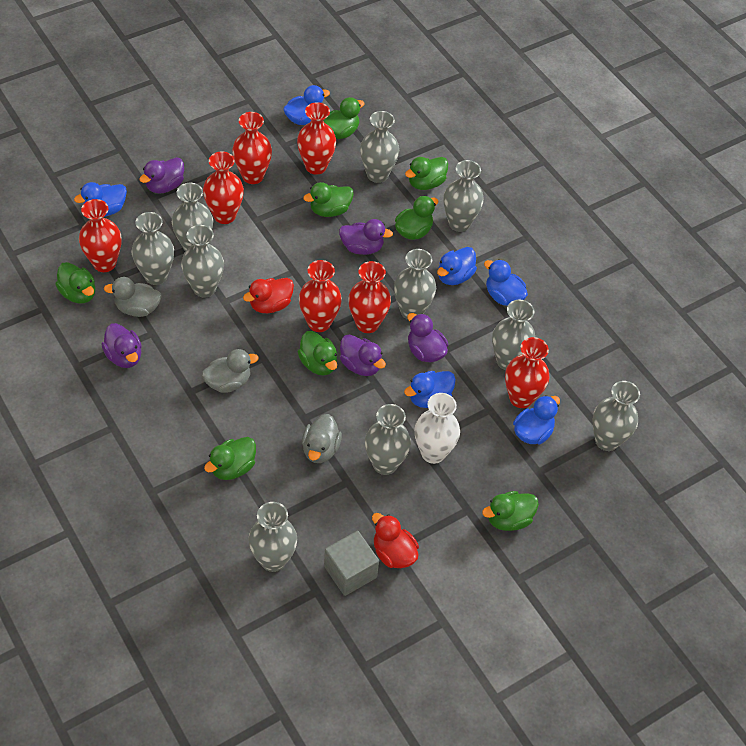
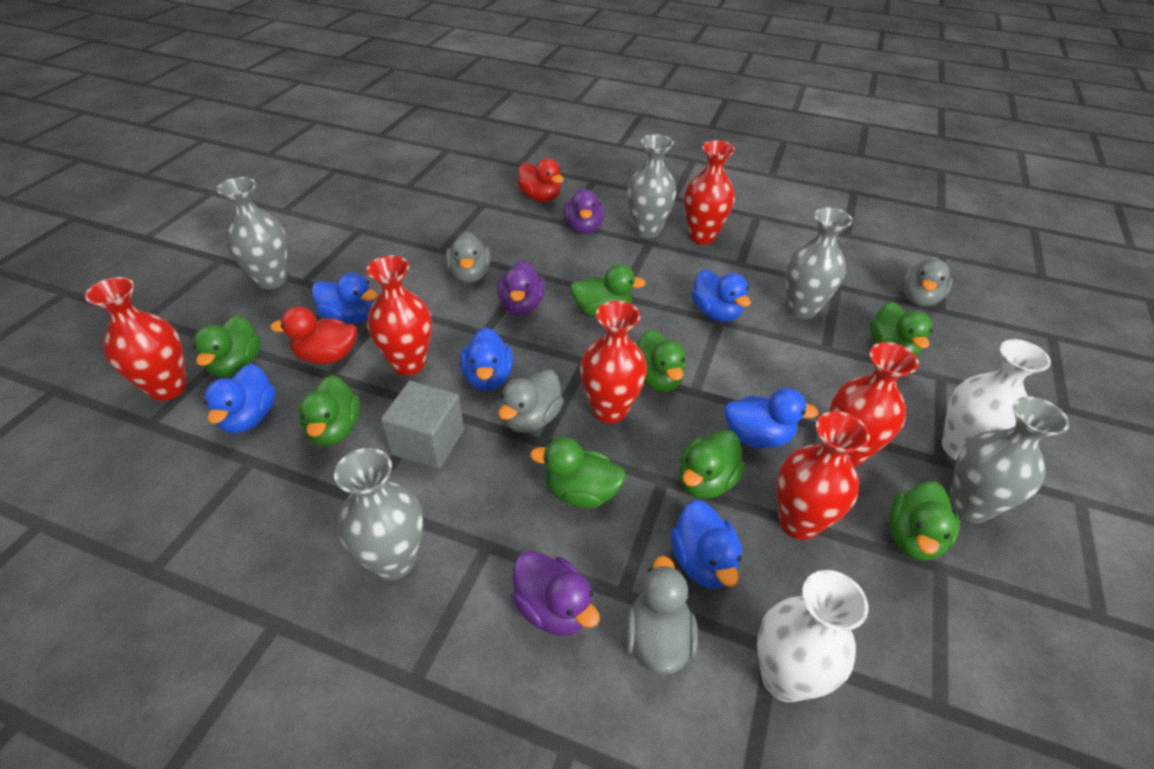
grey duck: 3 -> 4
grey vase: 10 -> 5
purple duck: 5 -> 3
red vase: 7 -> 6
white vase: 1 -> 2

